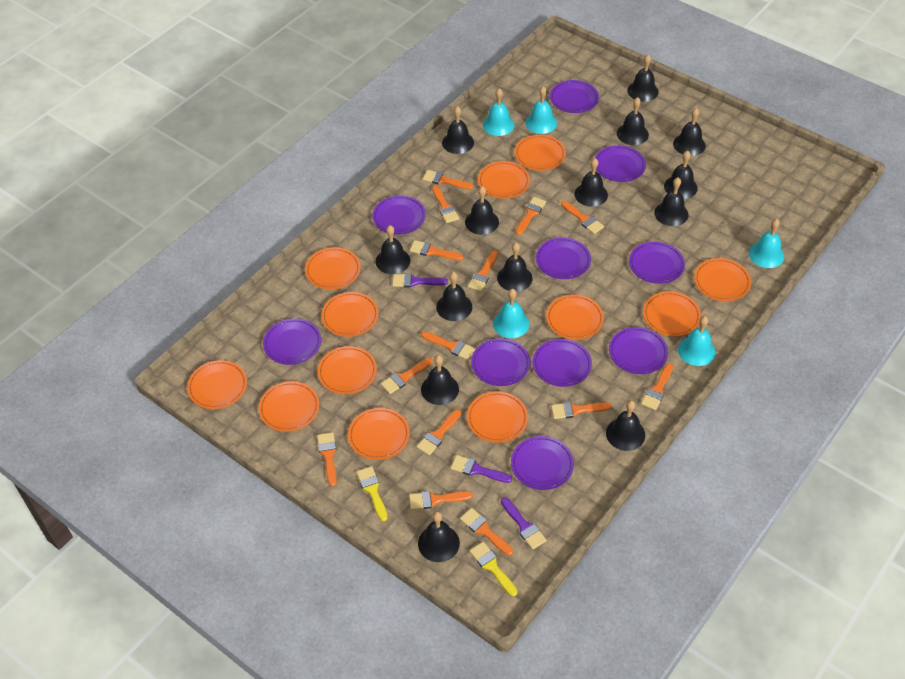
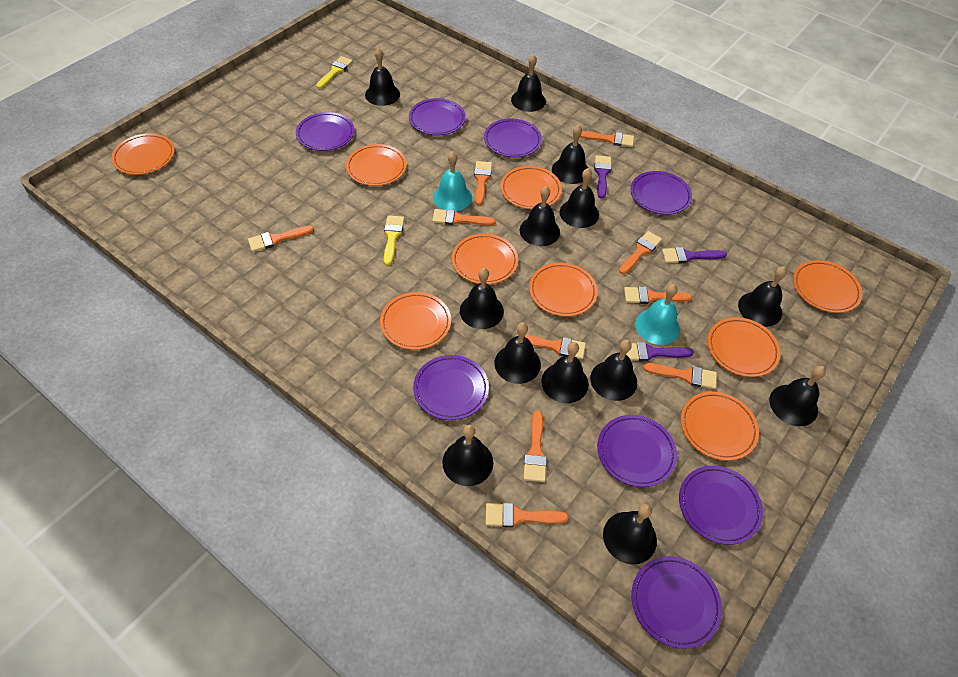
black bell: 14 -> 13
orange brush: 14 -> 10
orange plate: 12 -> 9
purple plate: 10 -> 8
turquoise bell: 5 -> 2

